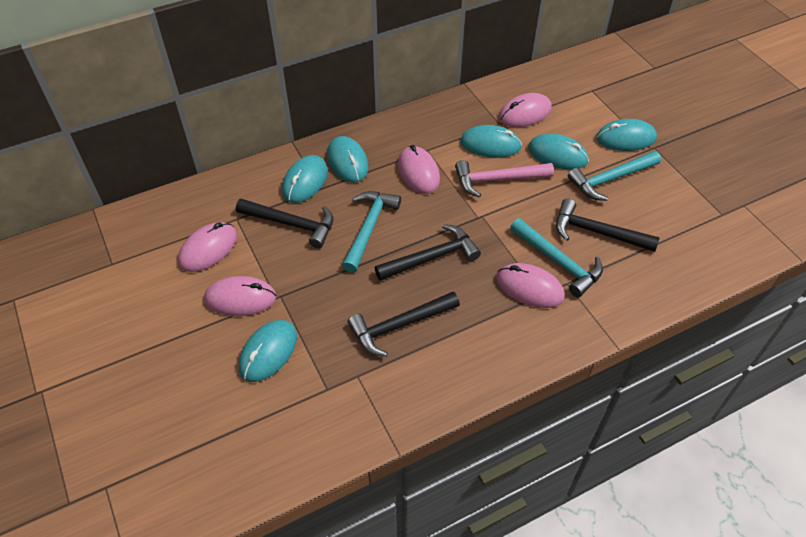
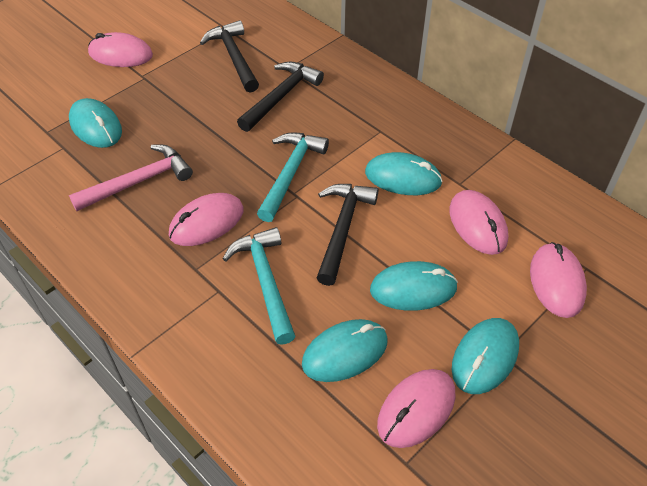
black hammer: 4 -> 3
turquoise hammer: 3 -> 2
turquoise mouse: 6 -> 5

